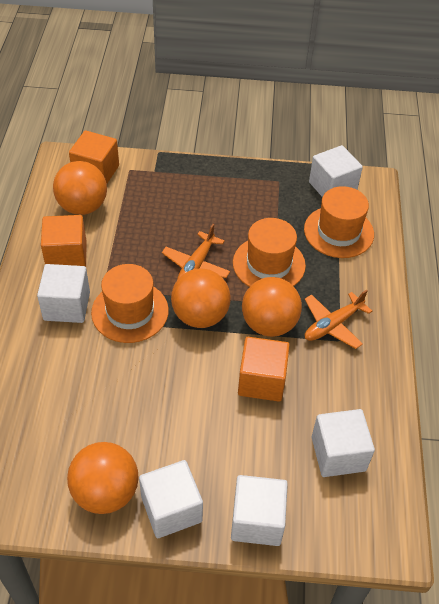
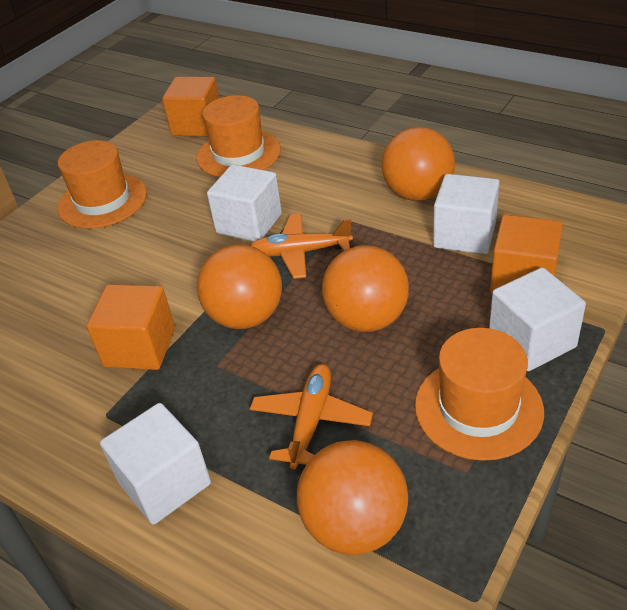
white cube: 5 -> 4

